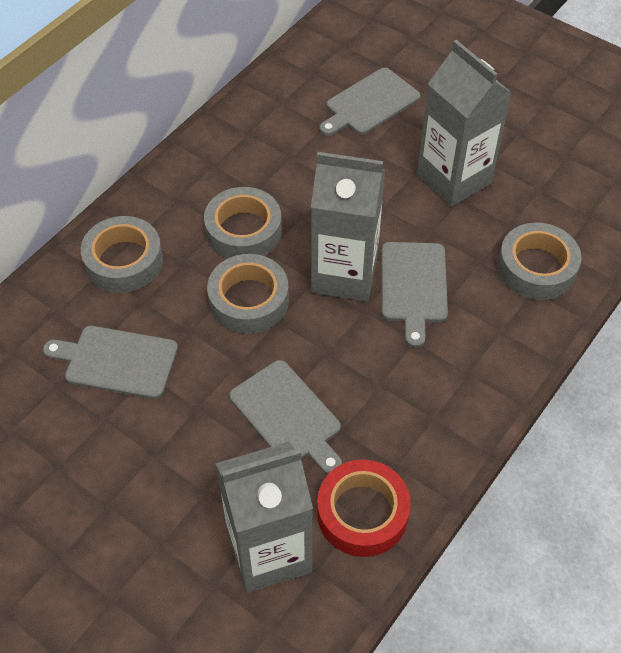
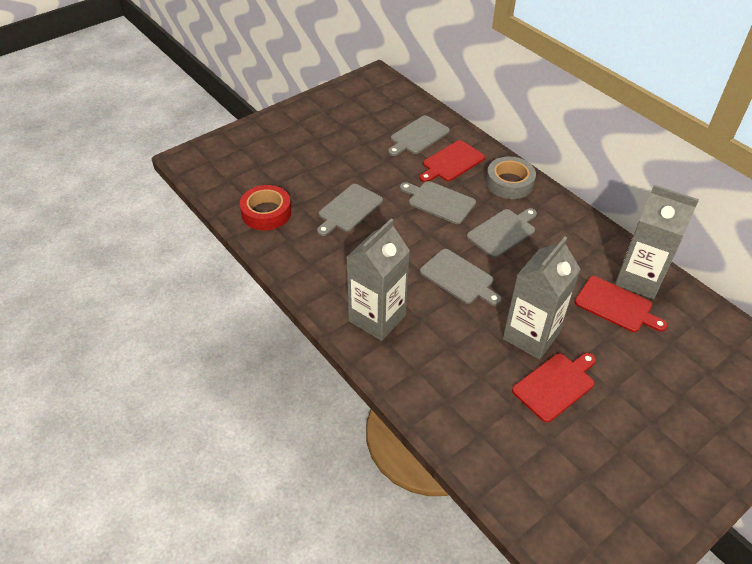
grey cutting board: 4 -> 5
grey tape: 4 -> 1
red cutting board: 0 -> 3

